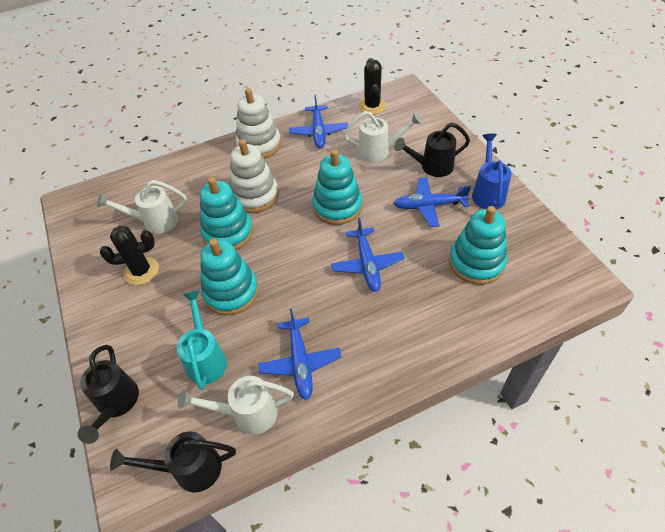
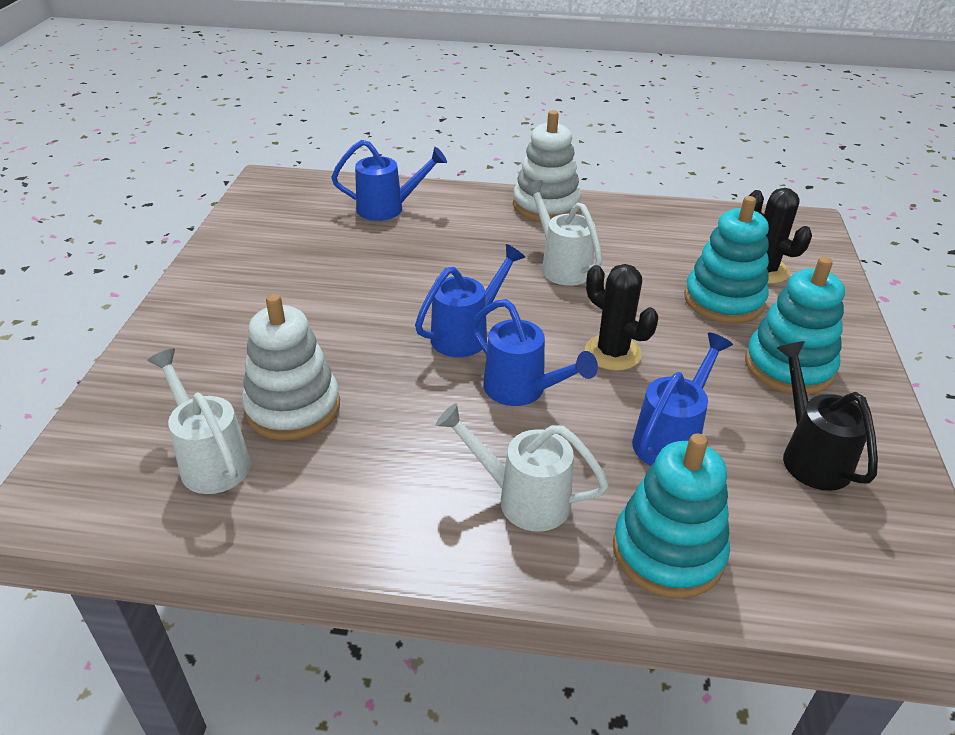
black watering can: 3 -> 1
blue plane: 4 -> 0
blue watering can: 1 -> 4
turquoise stacking toy: 4 -> 3
turquoise watering can: 1 -> 0

